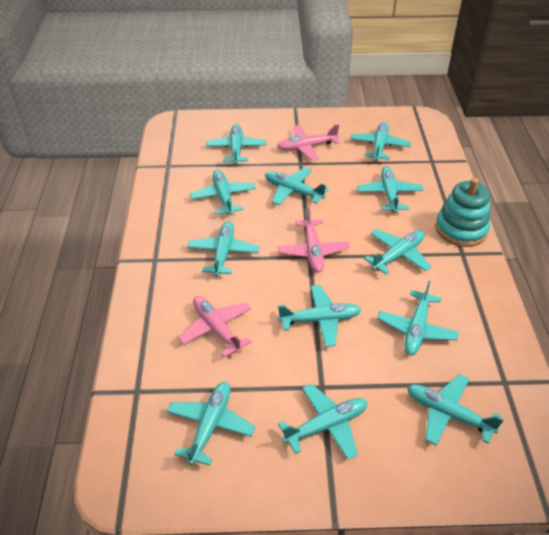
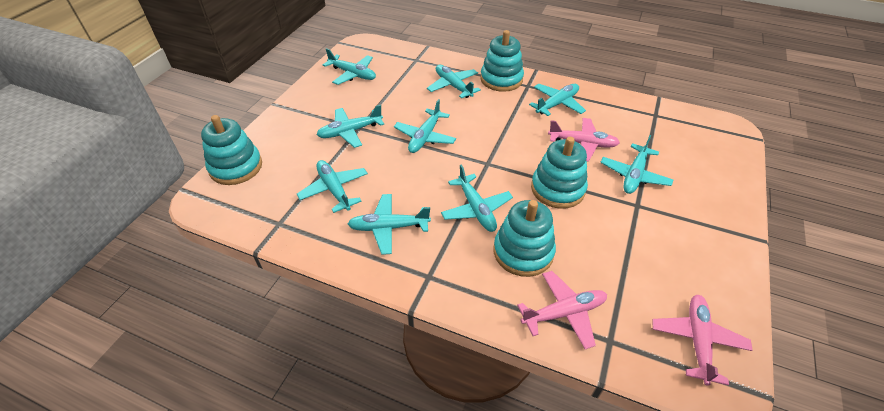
turquoise plane: 12 -> 9
turquoise stacking toy: 1 -> 4

